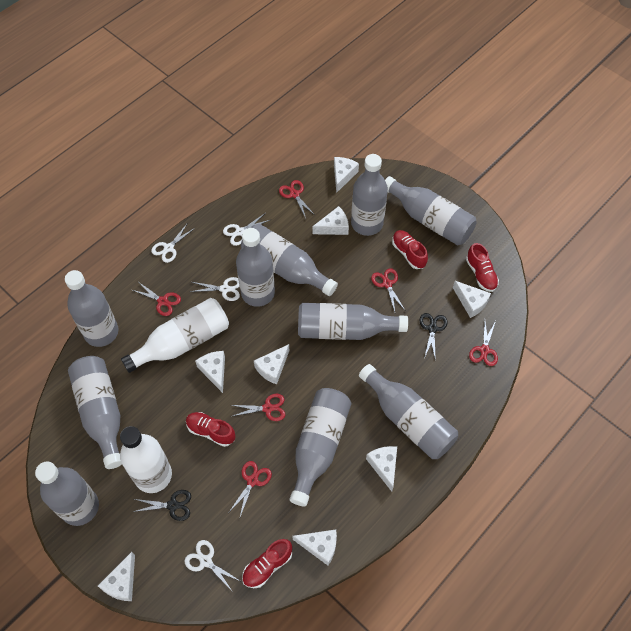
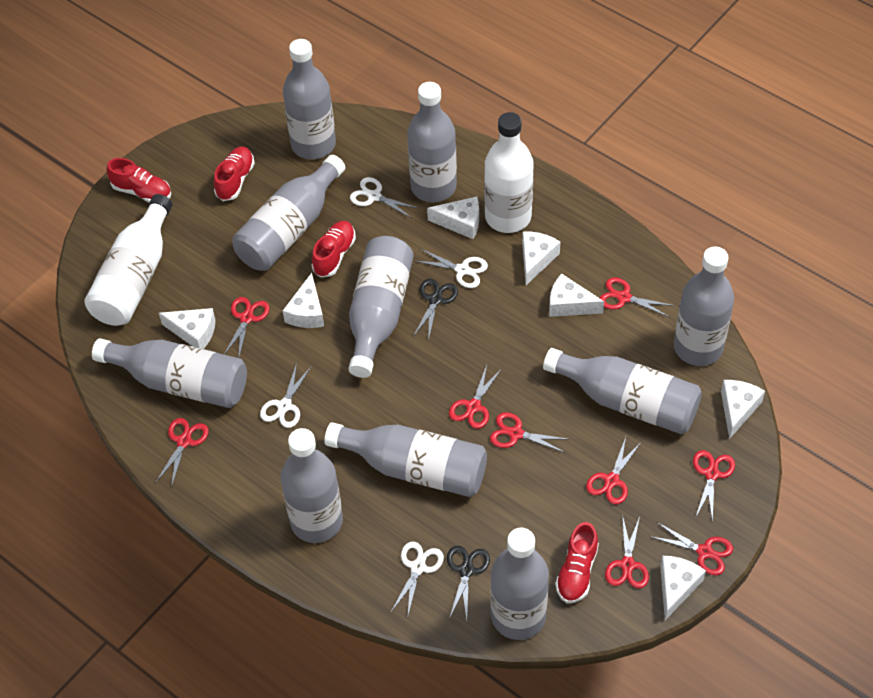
red scissors: 6 -> 9
white cheese: 8 -> 7

